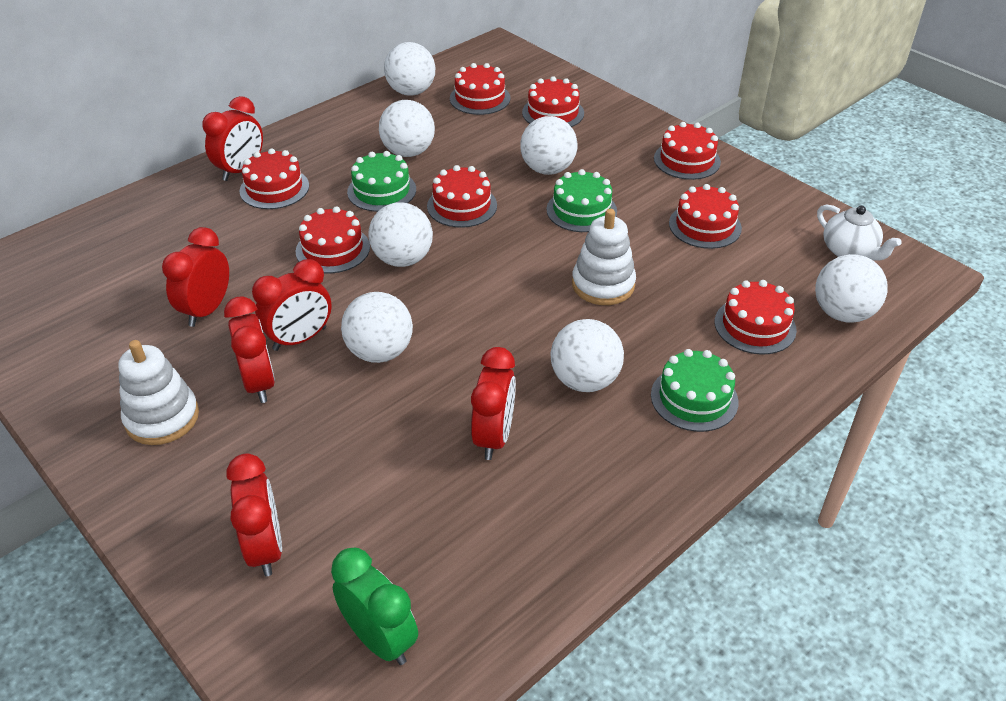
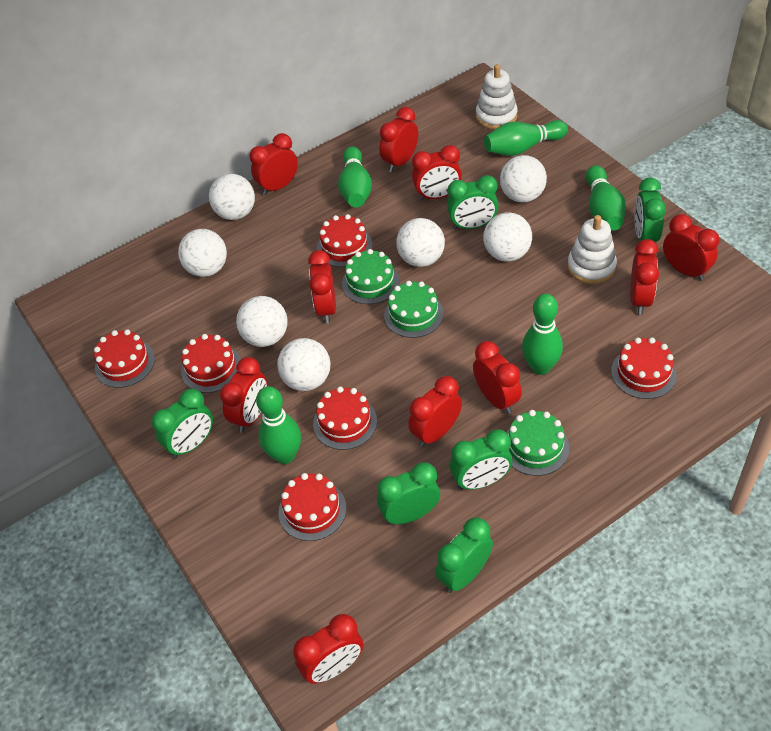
green bowling pin: 0 -> 5
green clock: 1 -> 6
red cake: 8 -> 6
red clock: 6 -> 10
white teapot: 1 -> 0

